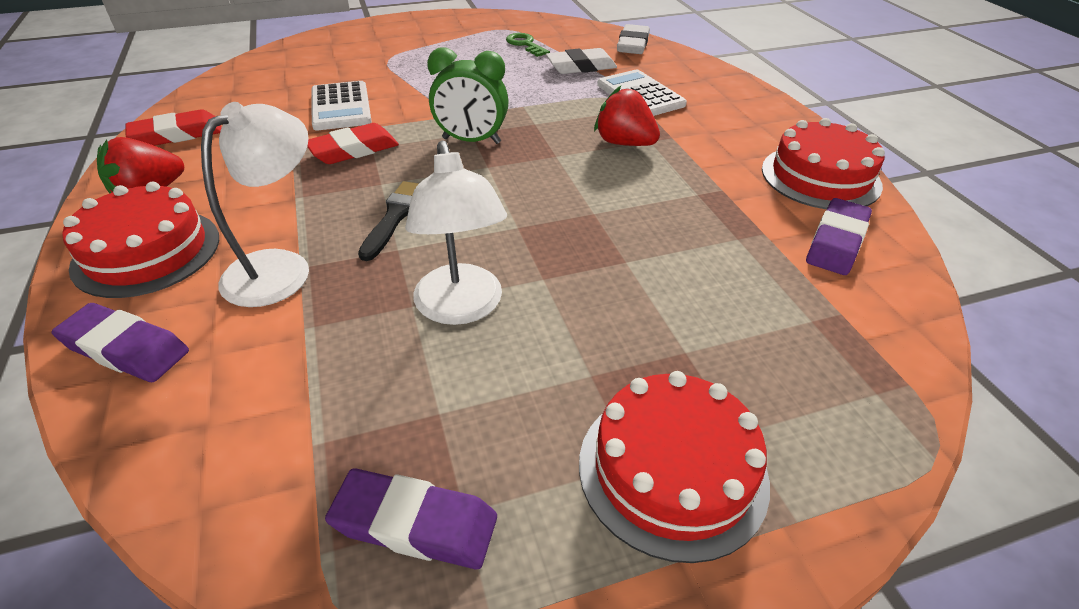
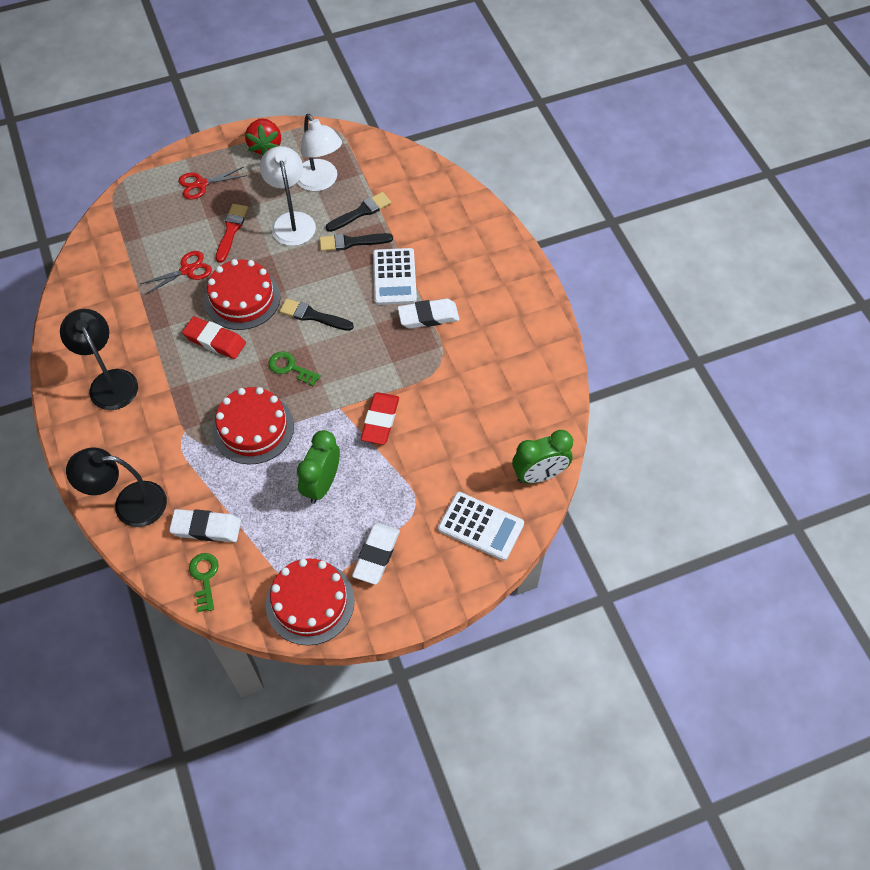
black brush: 1 -> 3
black lamp: 0 -> 2
green clock: 1 -> 2
green key: 1 -> 2
purple eraser: 3 -> 0
red brush: 0 -> 1
red scissors: 0 -> 2
red strawberry: 2 -> 1
white eraser: 2 -> 3

